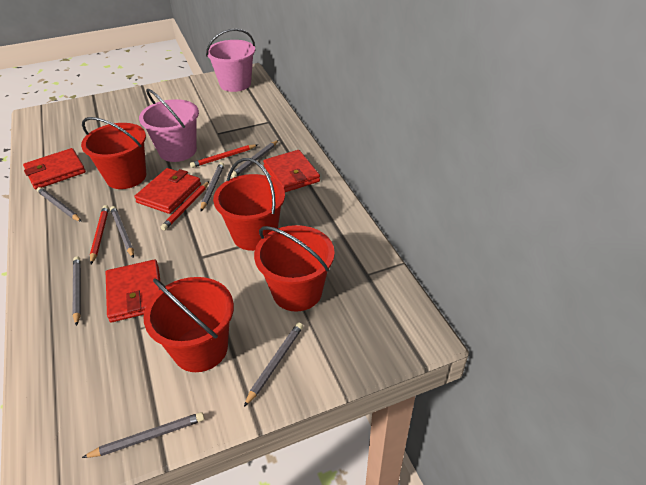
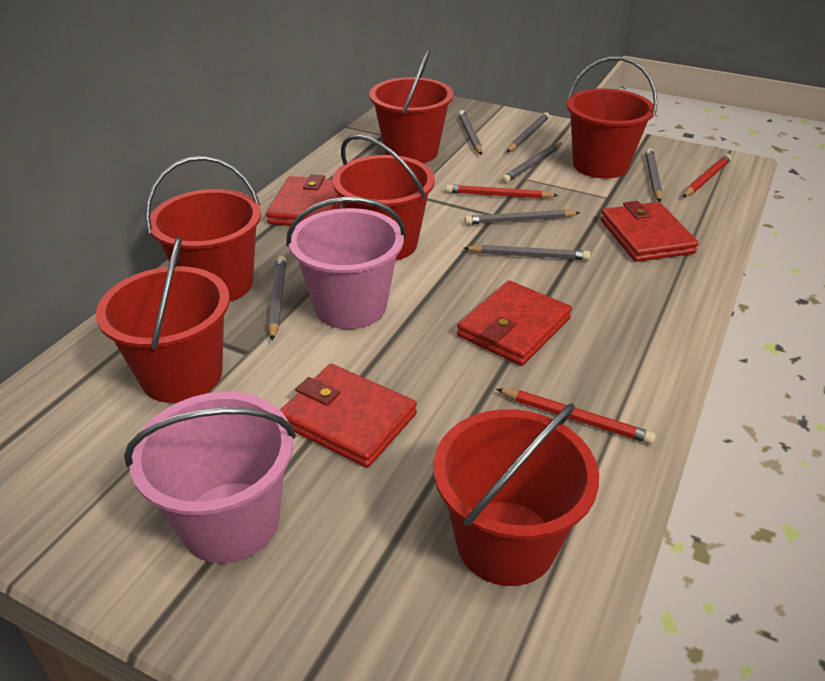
red bucket: 4 -> 6

